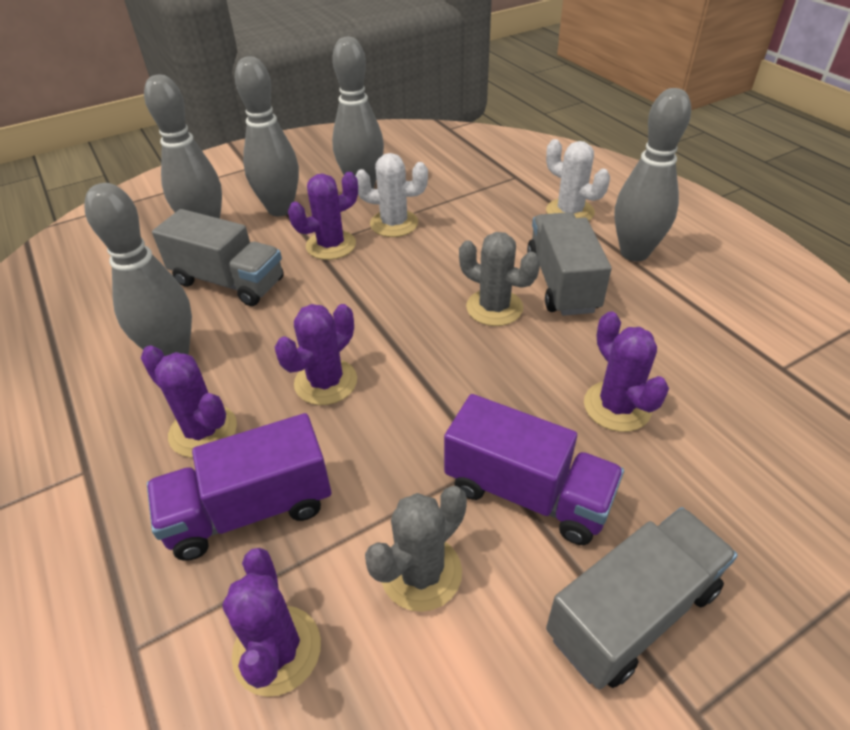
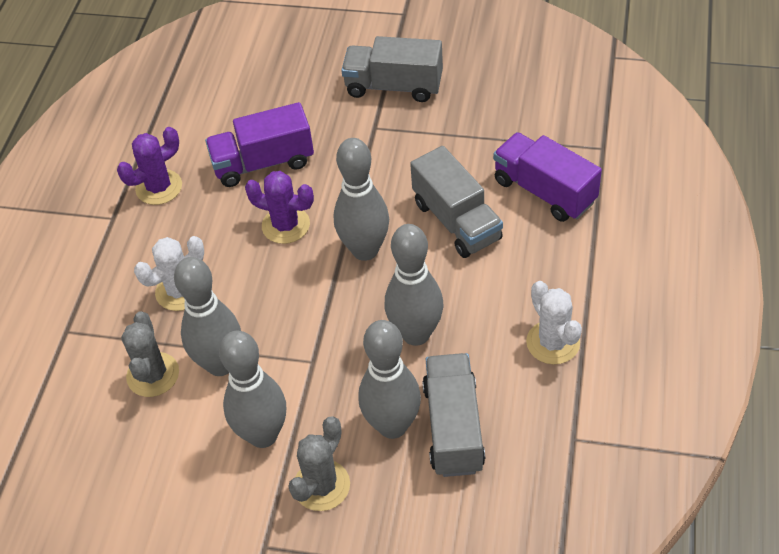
purple cactus: 5 -> 2

